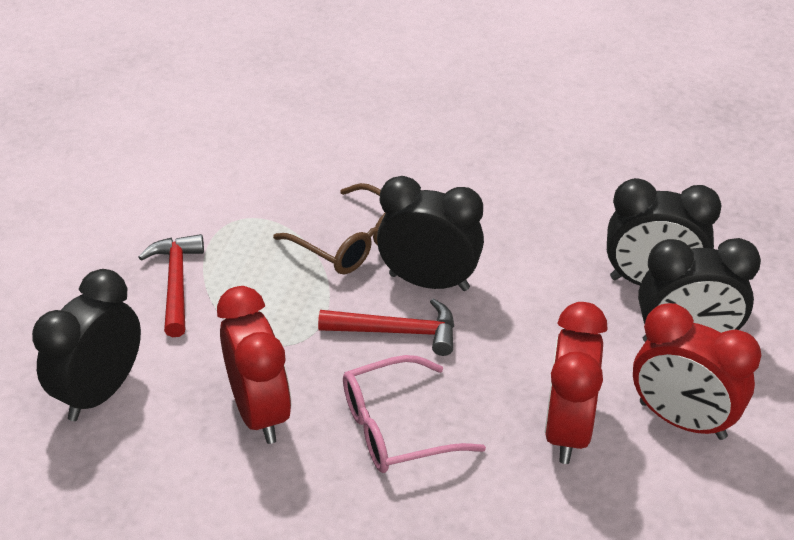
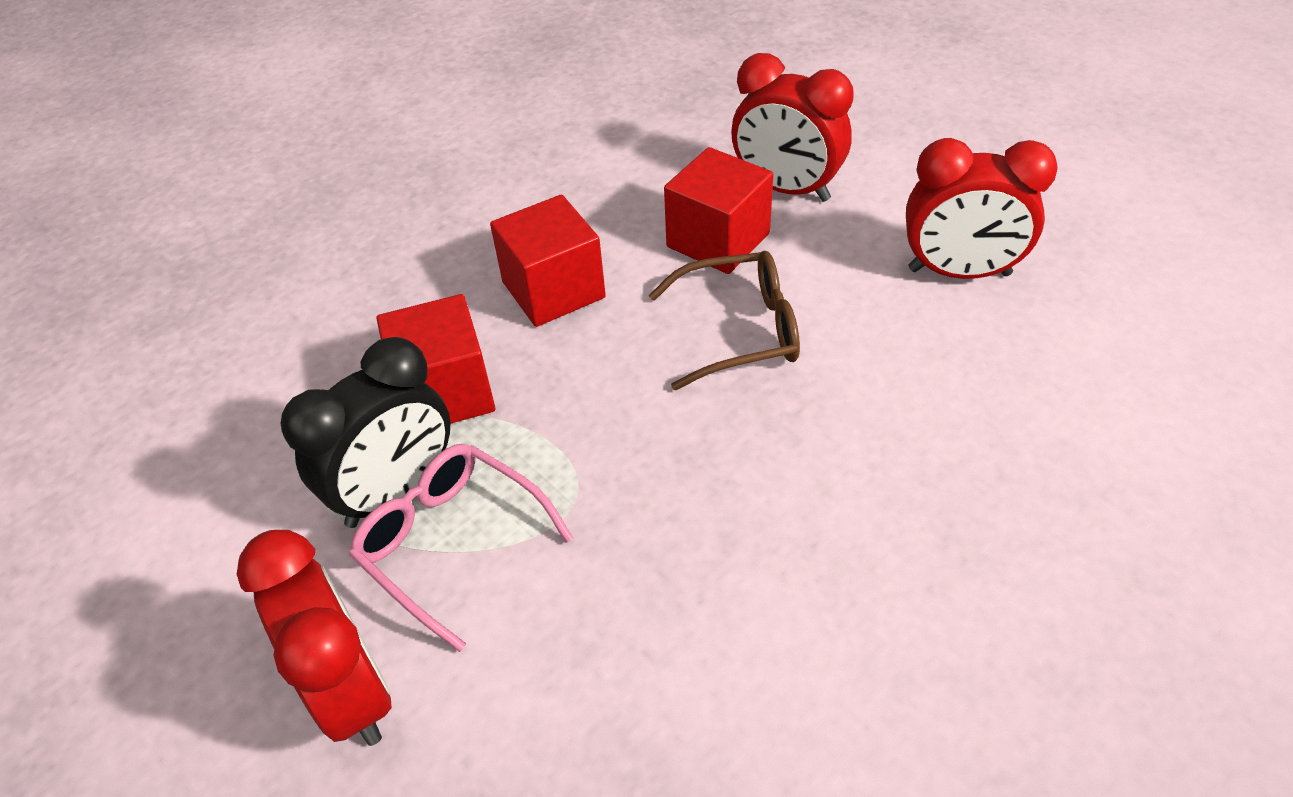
black clock: 4 -> 1
red cube: 0 -> 3
red hammer: 2 -> 0

